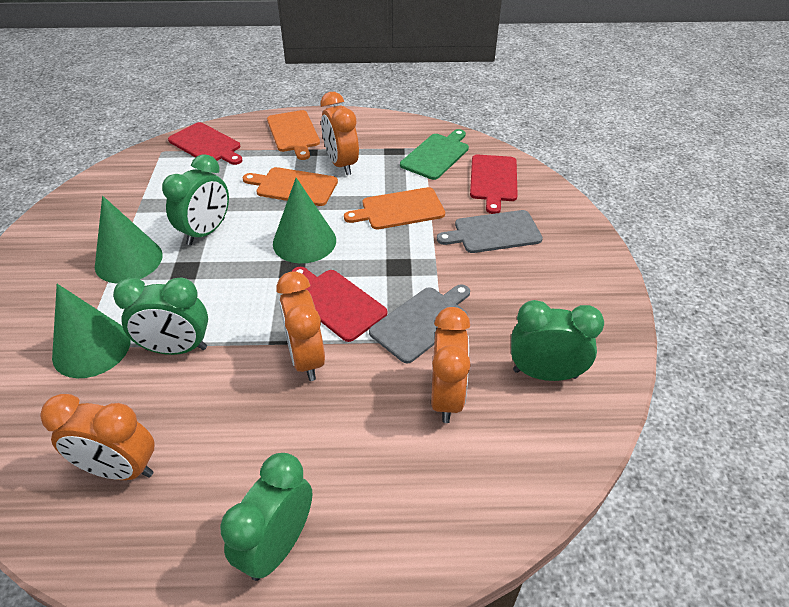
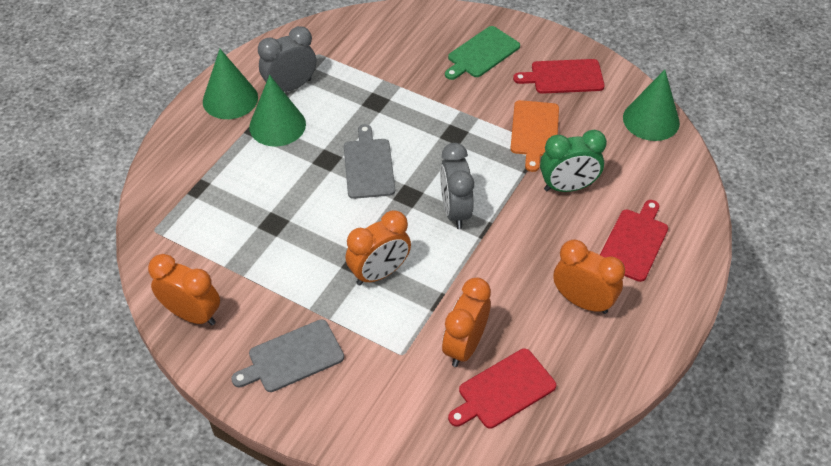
green clock: 4 -> 1
grey clock: 0 -> 2
orange cutting board: 3 -> 1

